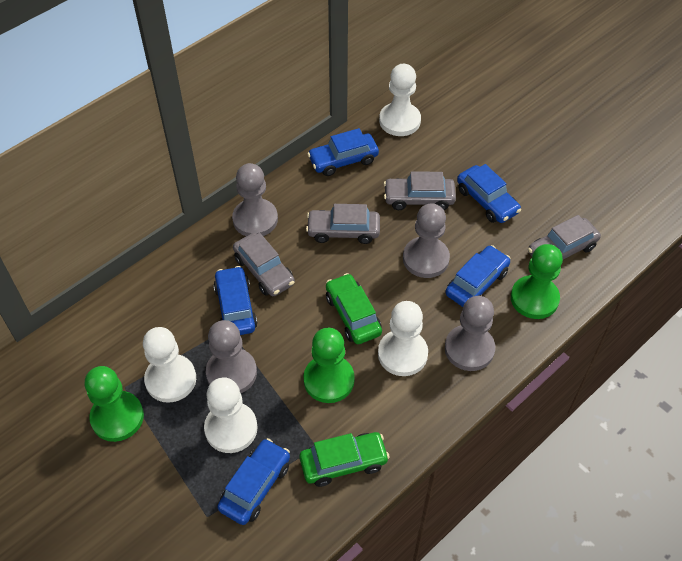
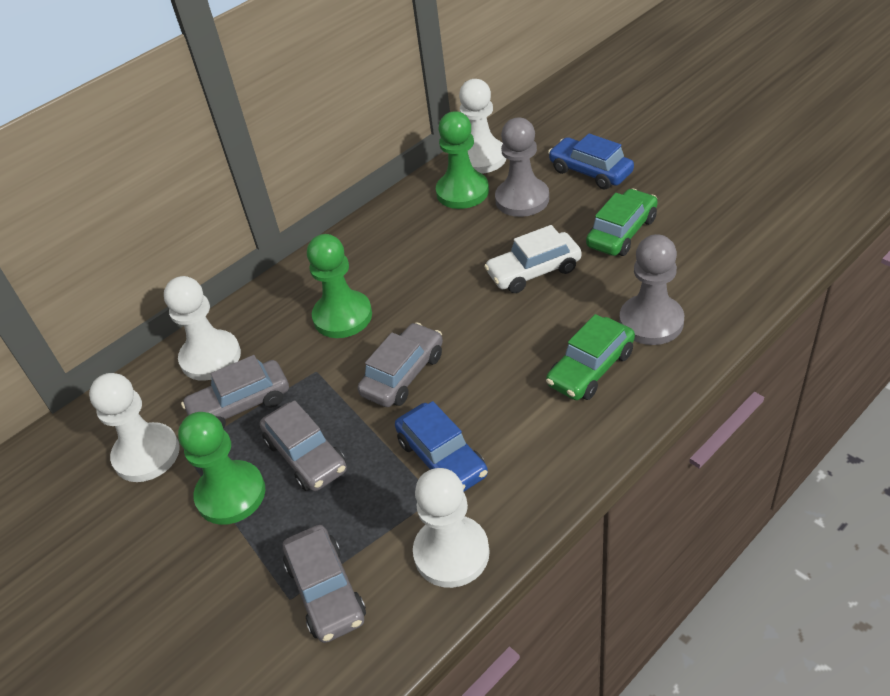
blue car: 5 -> 2
grey pawn: 4 -> 2
white car: 0 -> 1

